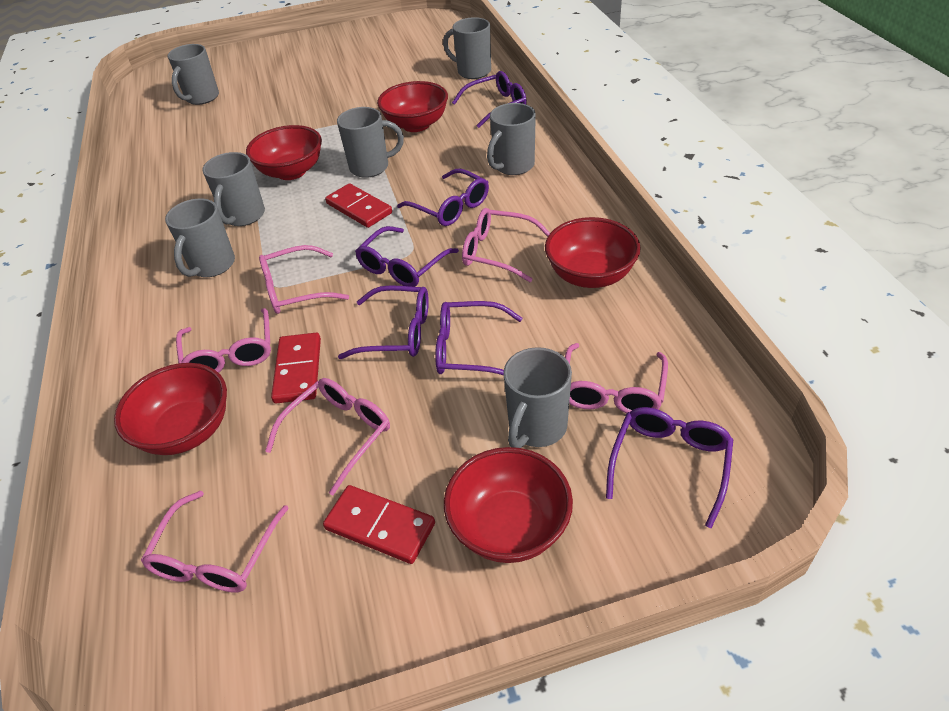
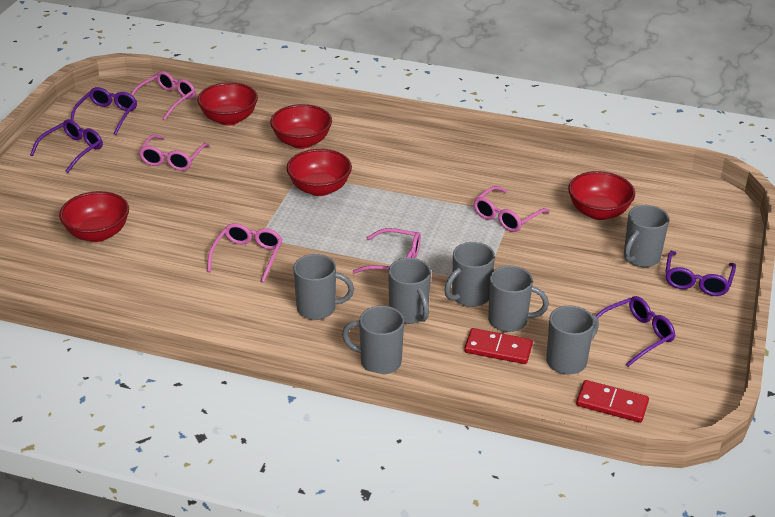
pink glasses: 6 -> 5
purple glasses: 6 -> 4
red domino: 3 -> 2

